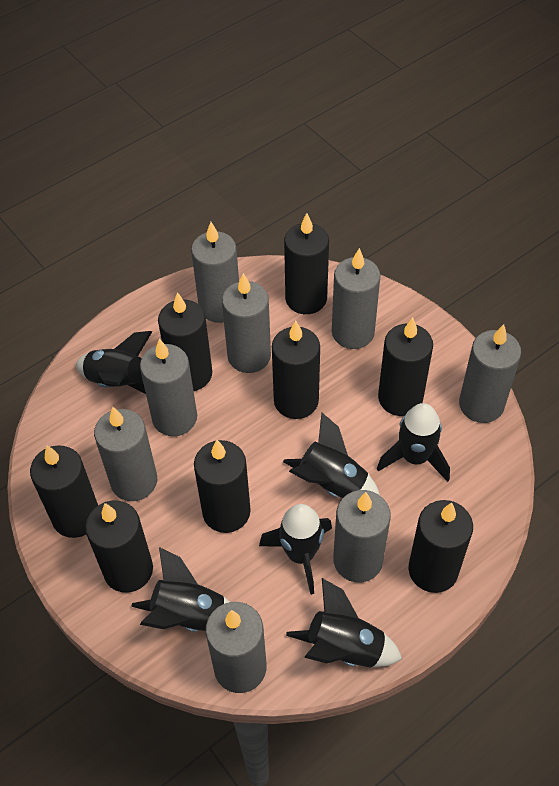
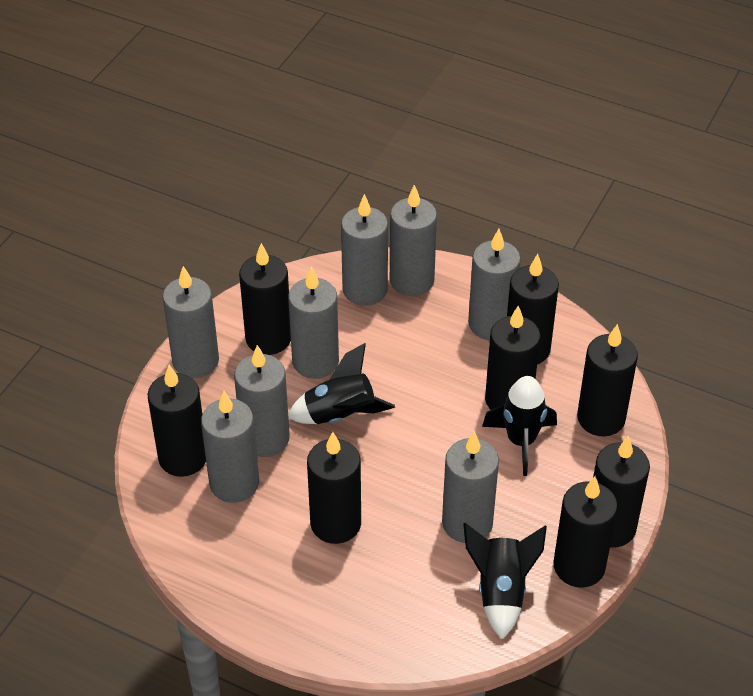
black rocket: 6 -> 3

